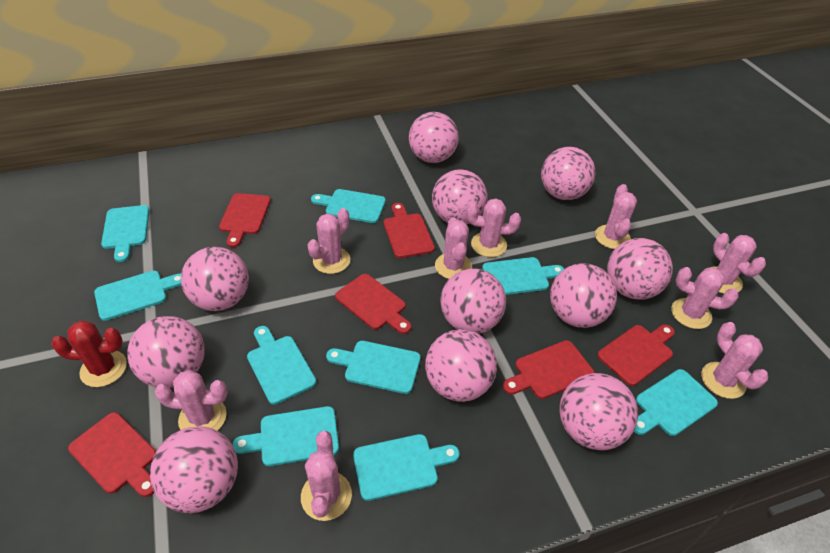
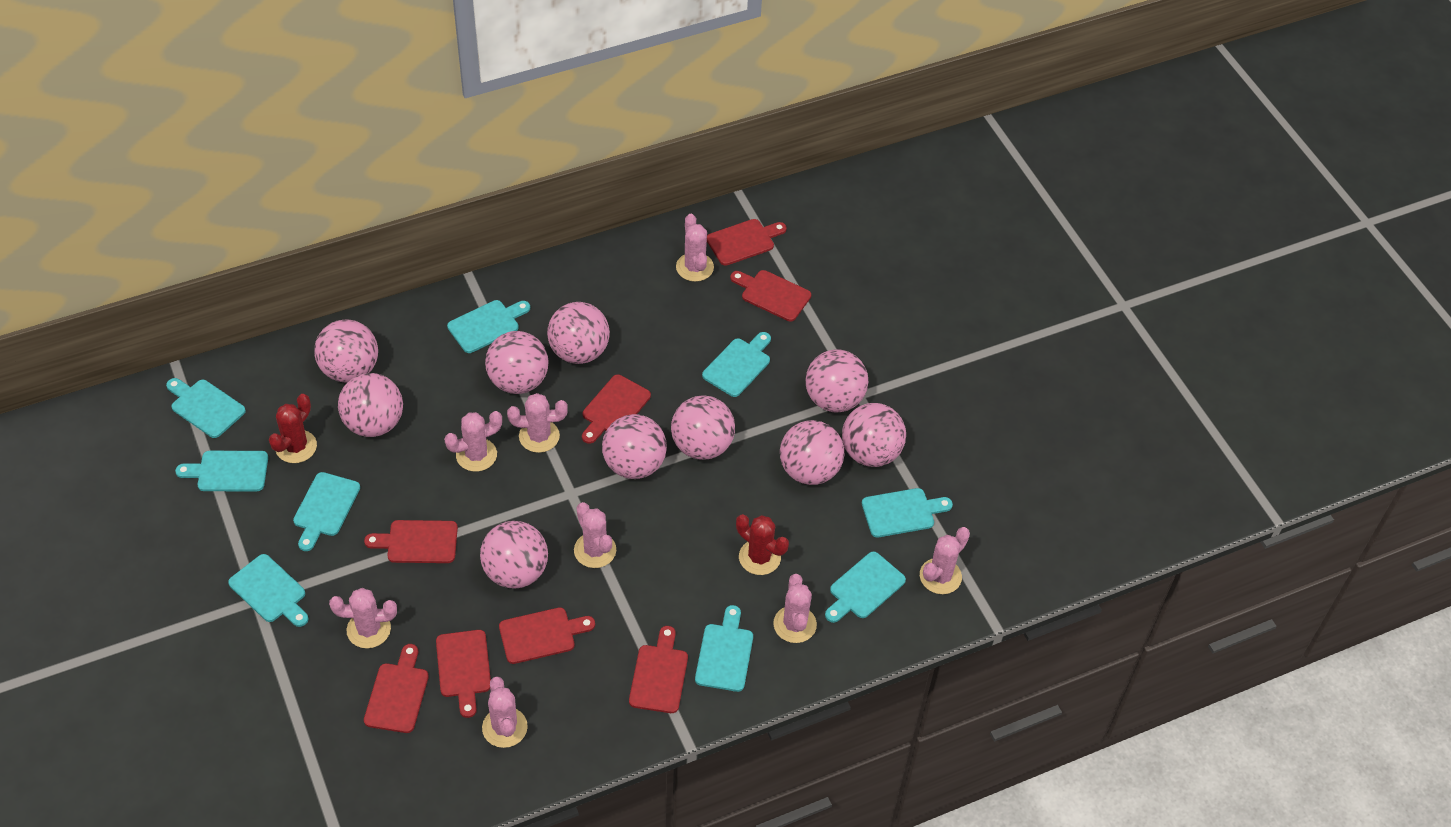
pink ball: 11 -> 10
pink cactus: 9 -> 8
red cactus: 1 -> 2
red cutting board: 6 -> 8

